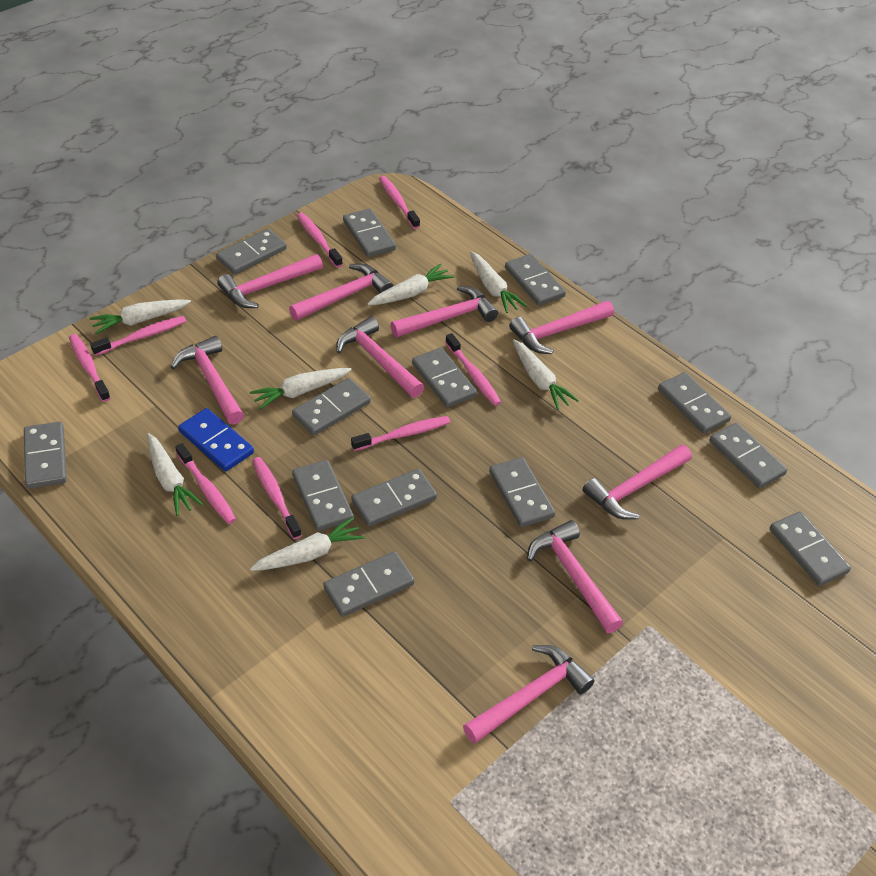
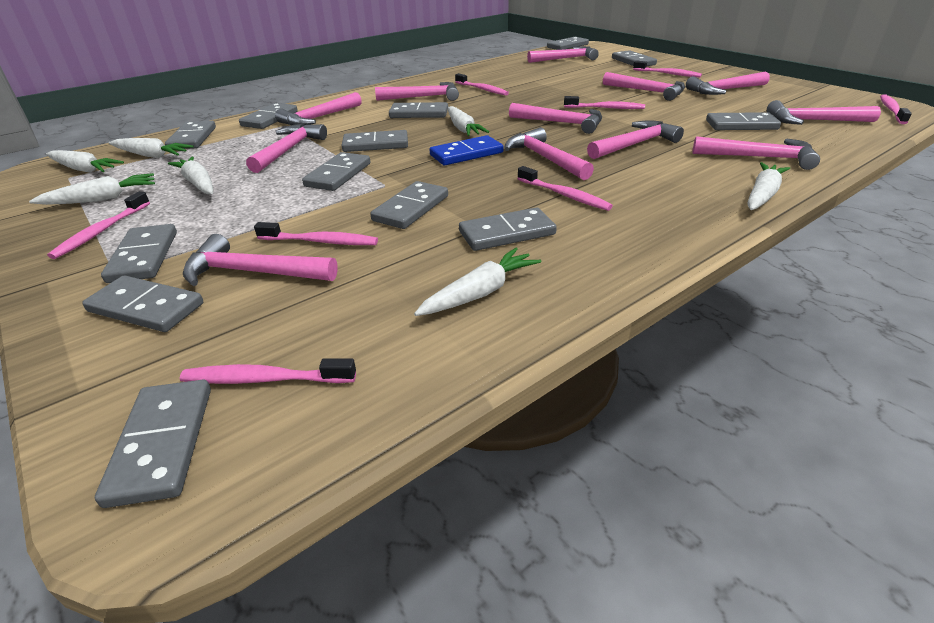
pink hammer: 9 -> 12

